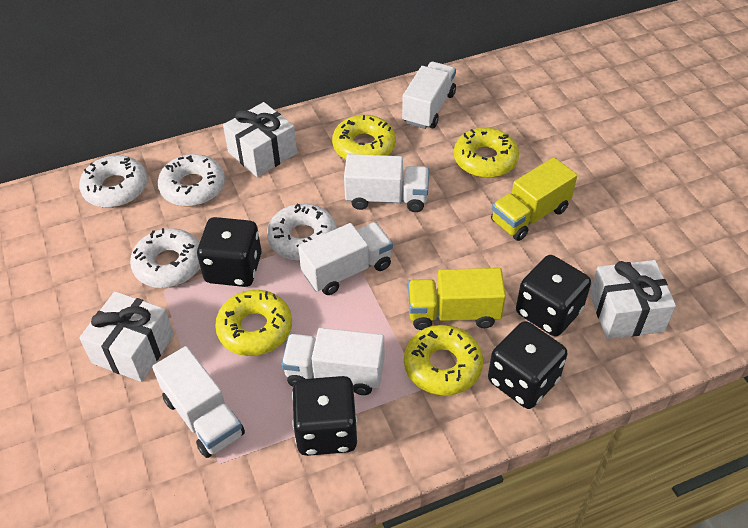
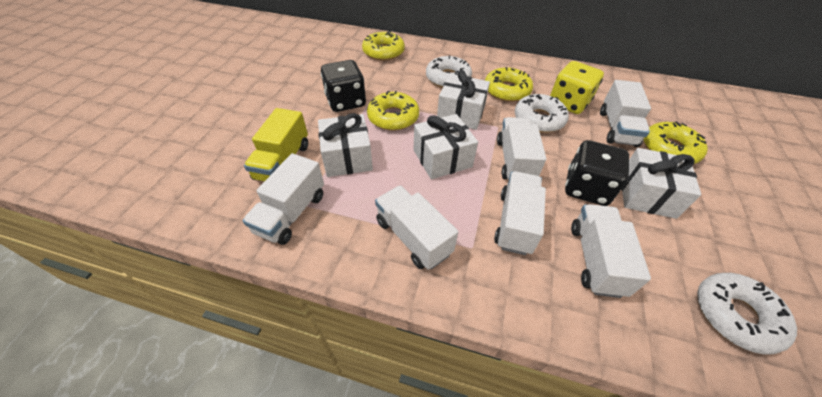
black dice: 4 -> 2
white donut: 4 -> 3
white gift: 3 -> 4
white truck: 5 -> 6
yellow dice: 0 -> 1
yellow truck: 2 -> 1

